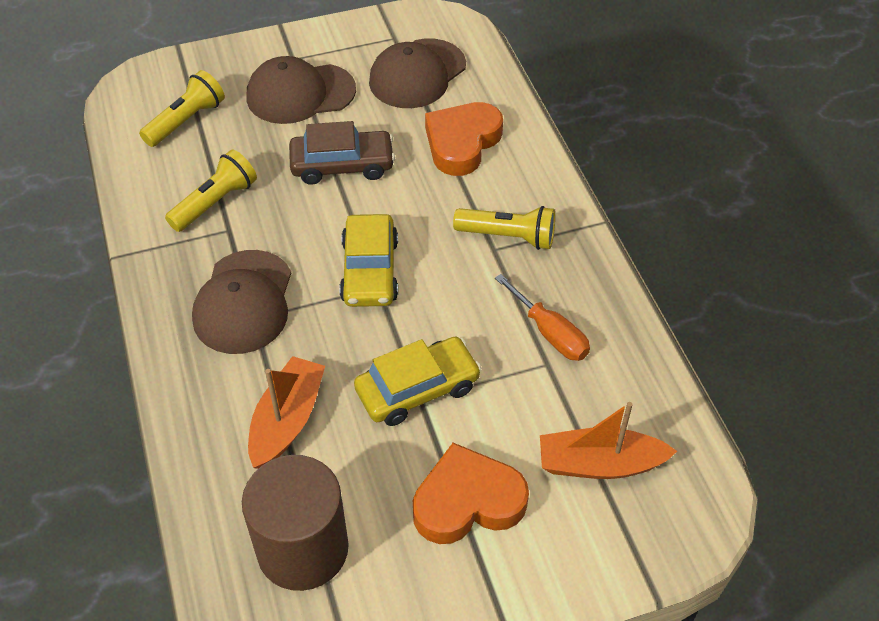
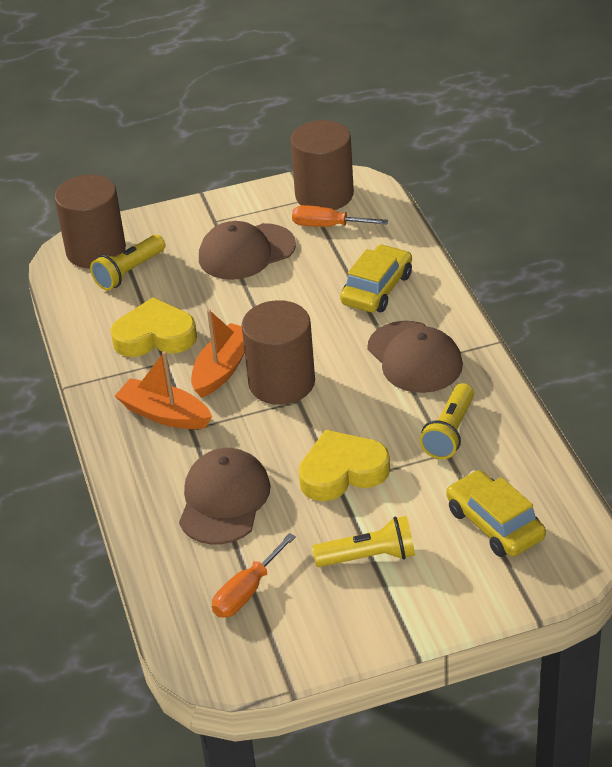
brown car: 1 -> 0
brown cylinder: 1 -> 3
orange heart: 2 -> 0
orange screwdriver: 1 -> 2
yellow heart: 0 -> 2

